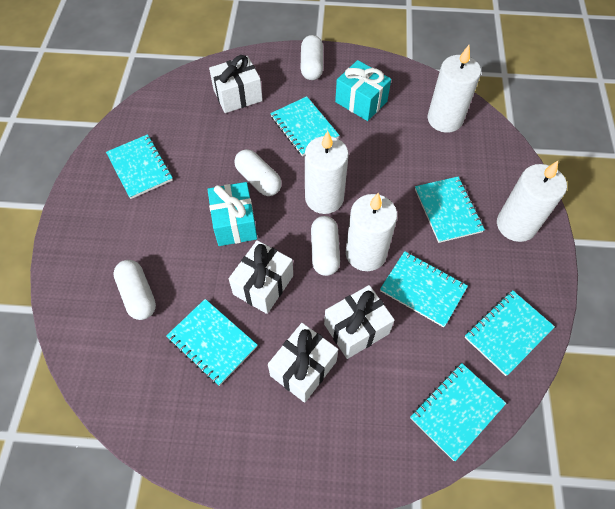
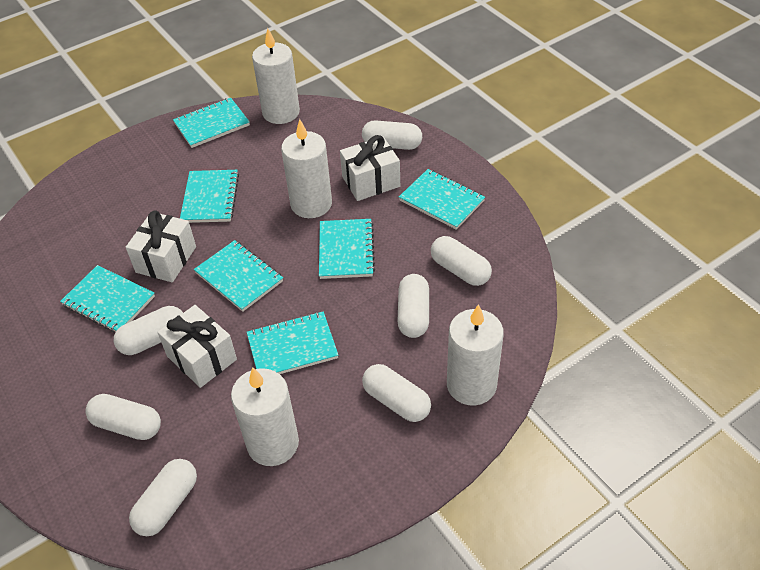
turquoise gift: 2 -> 0
white capsule: 4 -> 7
white gift: 4 -> 3

